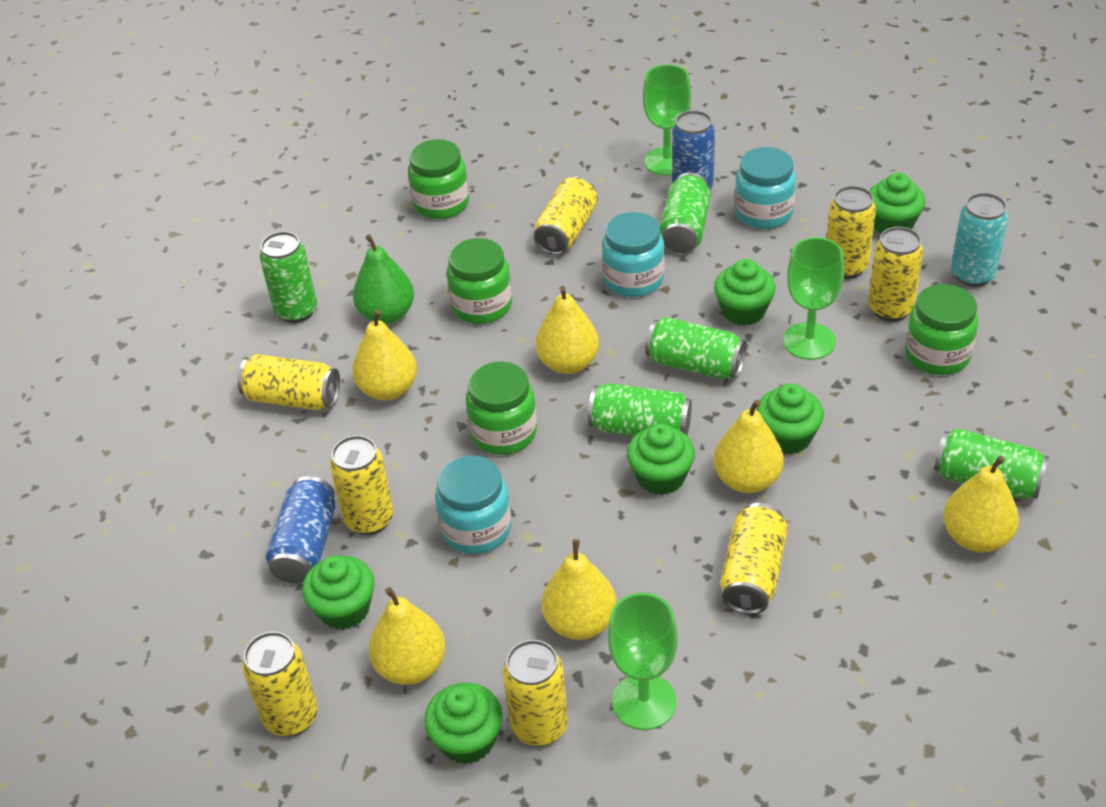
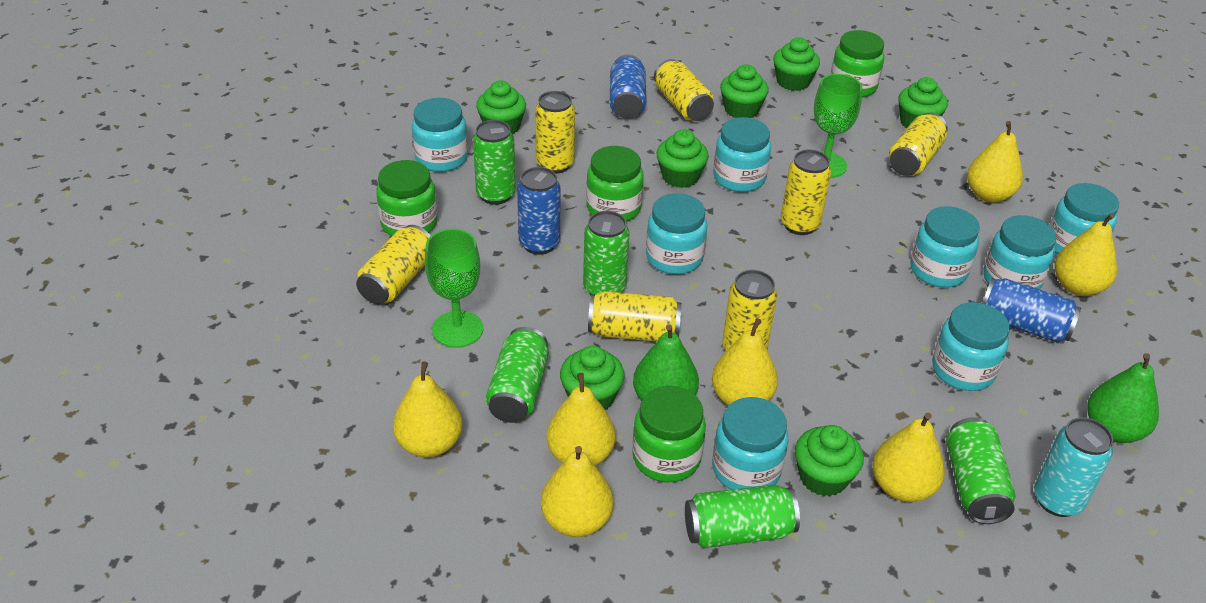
blue can: 2 -> 3
green cupcake: 6 -> 7
green goblet: 3 -> 2
green pear: 1 -> 2
turquoise jar: 3 -> 8
yellow can: 8 -> 7
yellow pear: 6 -> 7

